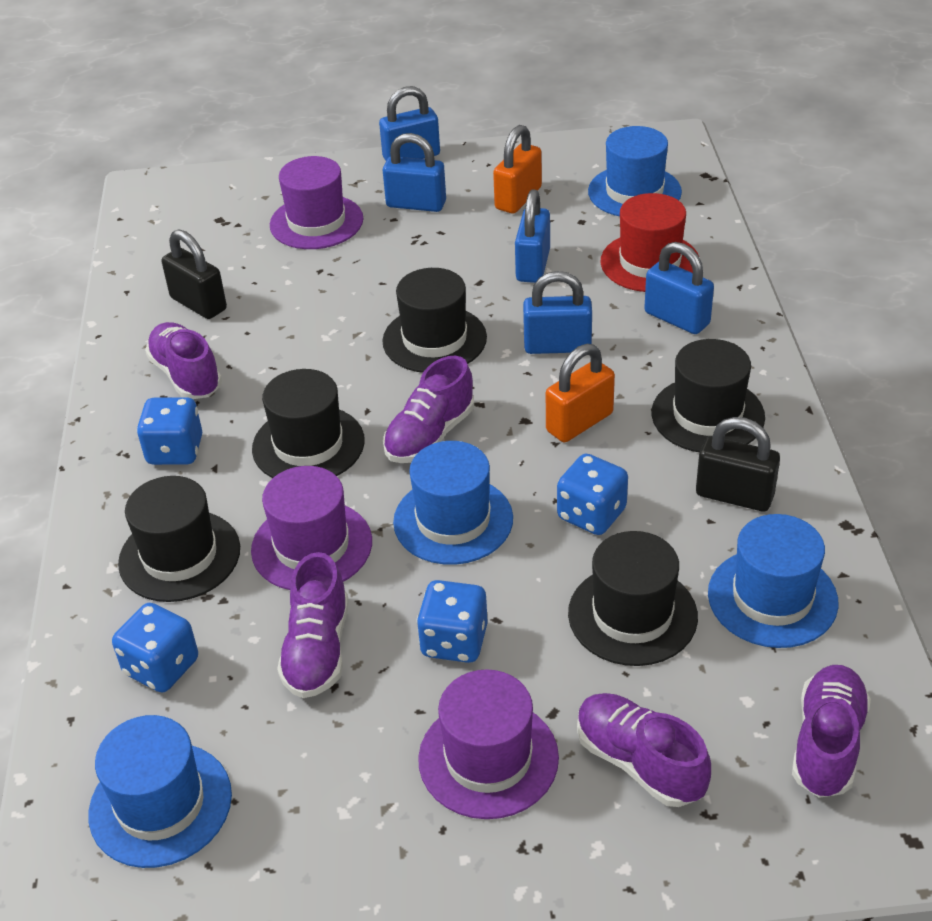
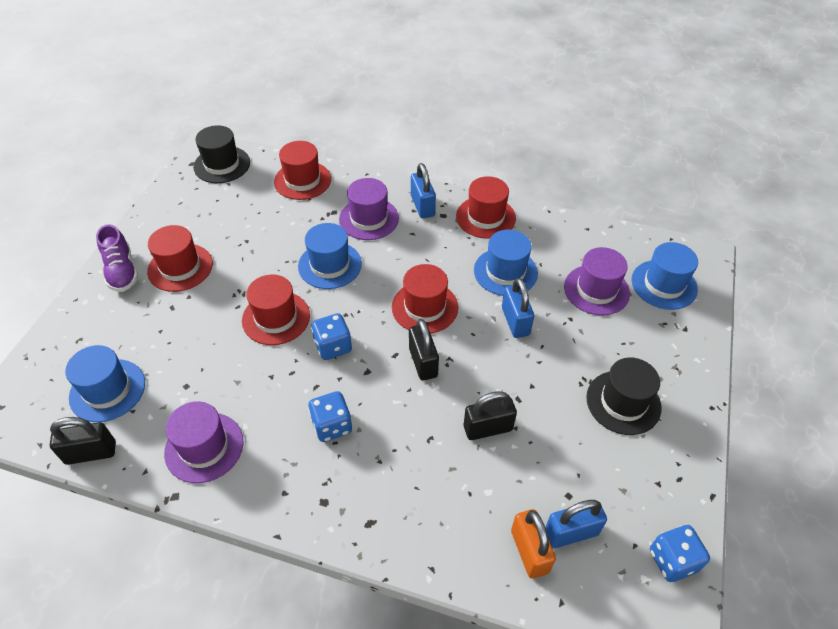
black hat: 5 -> 2
black padlock: 2 -> 3
blue dice: 4 -> 3
blue padlock: 5 -> 3
orange padlock: 2 -> 1
purple shoe: 5 -> 1
red hat: 1 -> 5

